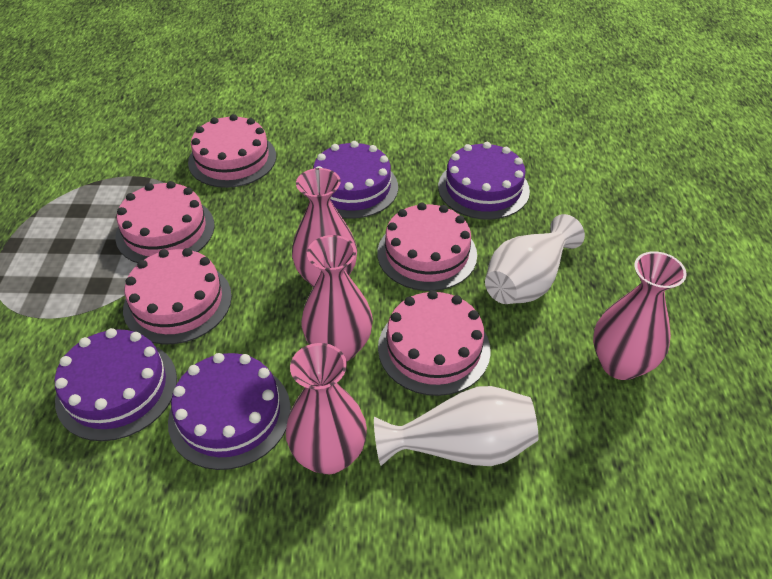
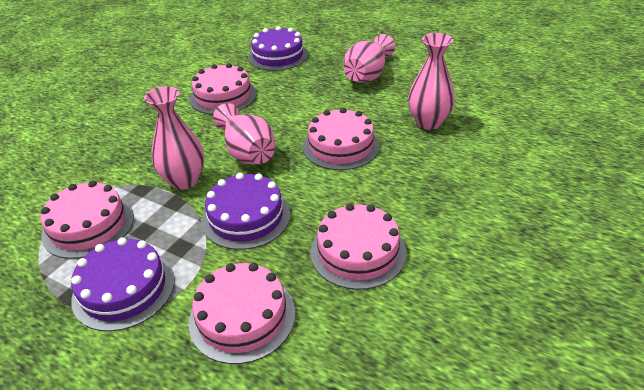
purple cake: 4 -> 3
white vase: 2 -> 0

